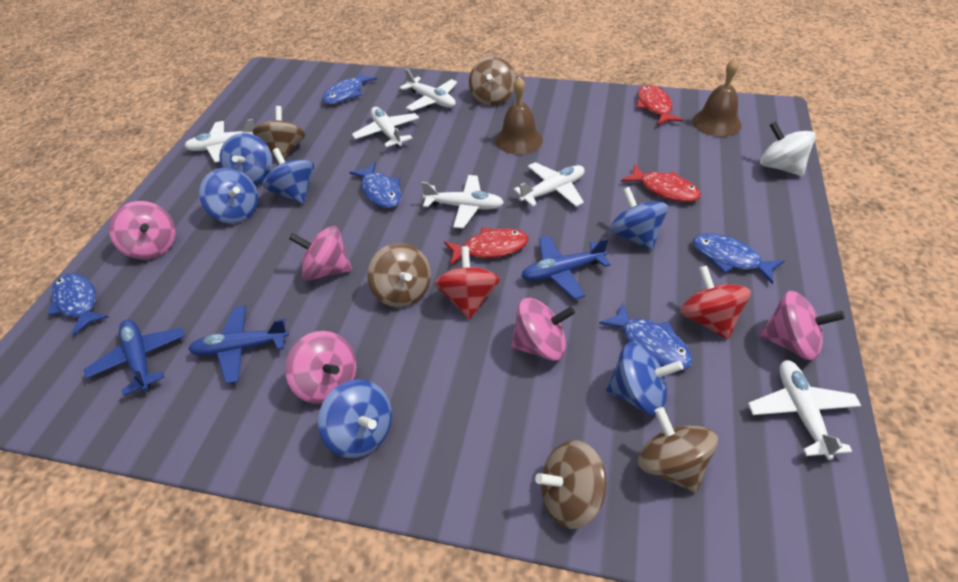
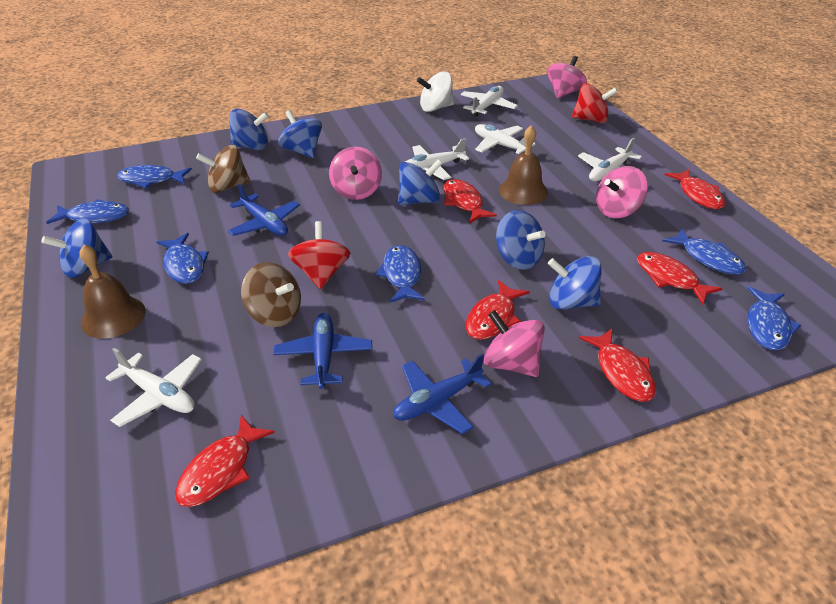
blue fish: 5 -> 6
brown spinning top: 5 -> 2
pink spinning top: 5 -> 4
red fish: 3 -> 6
white plane: 6 -> 5

